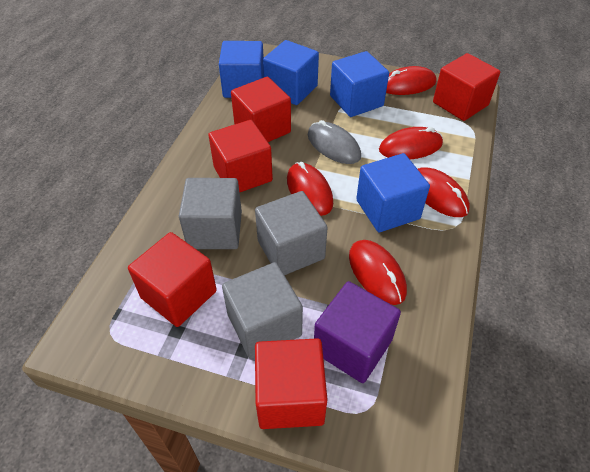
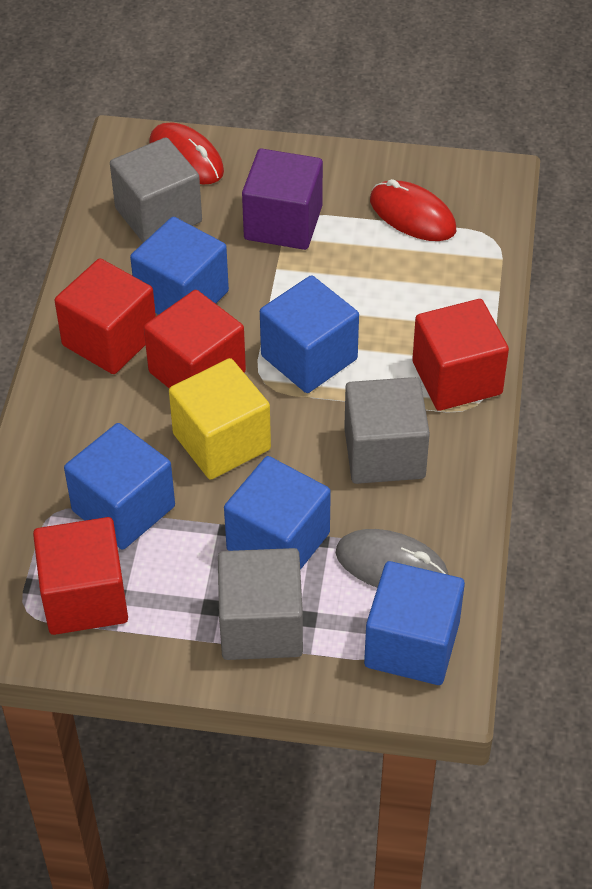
blue cube: 4 -> 5
red cube: 5 -> 4
red mouse: 5 -> 2
yellow cube: 0 -> 1

